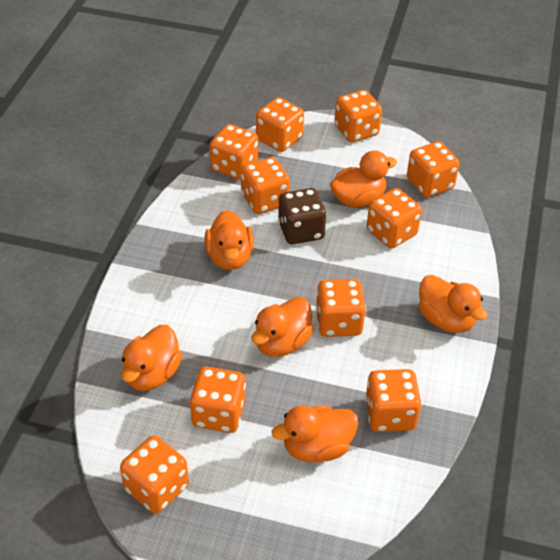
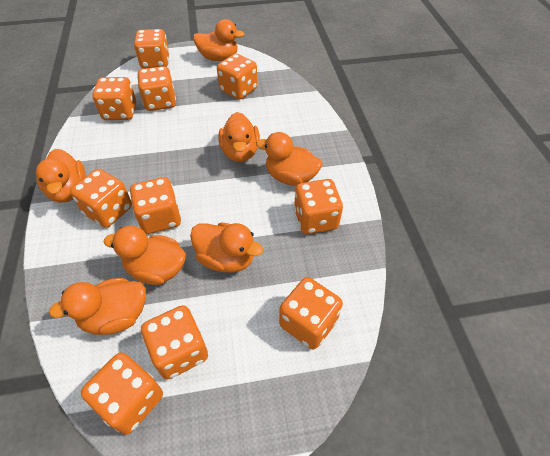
brown dice: 1 -> 0
orange duck: 6 -> 7

